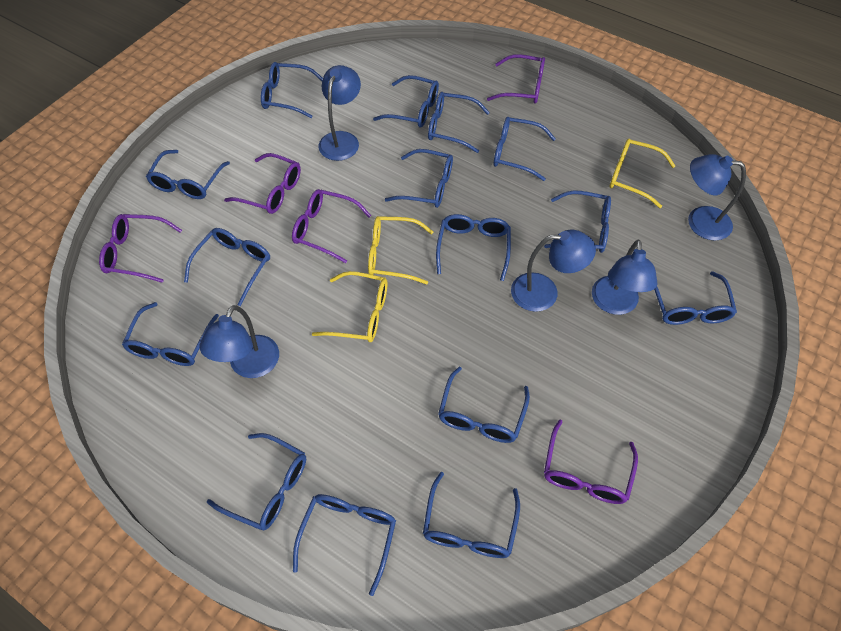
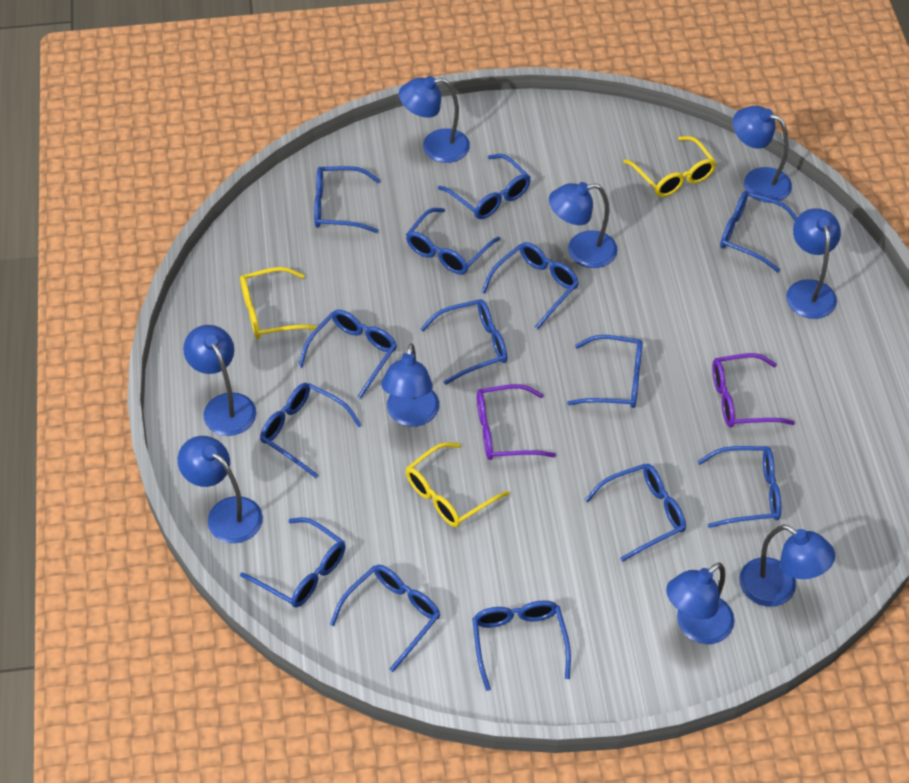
blue glasses: 15 -> 14
blue lamp: 5 -> 9
purple glasses: 5 -> 2

